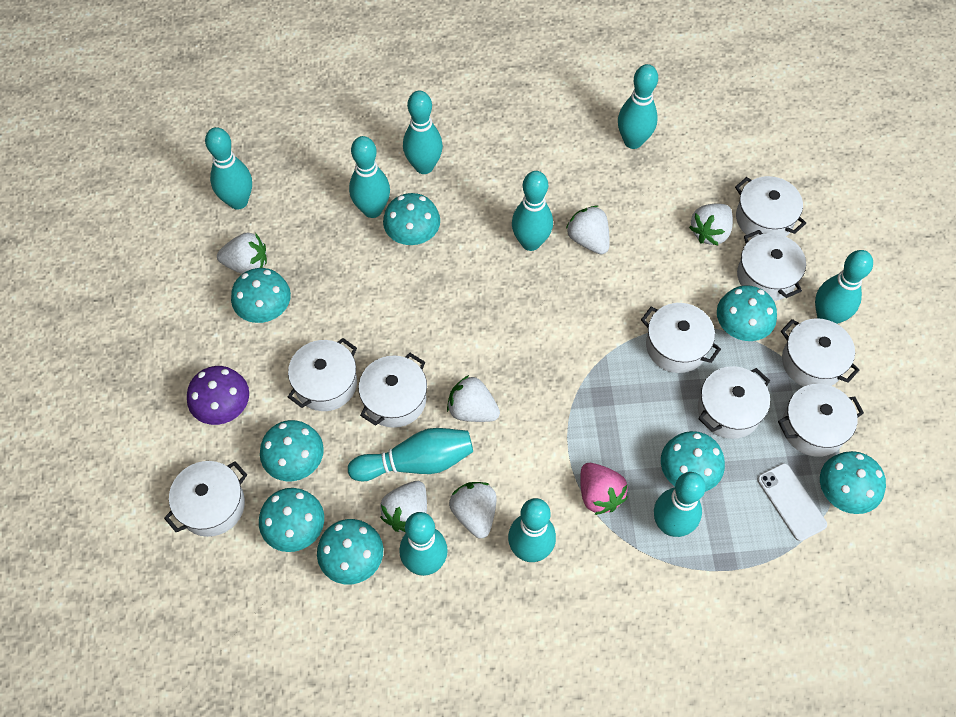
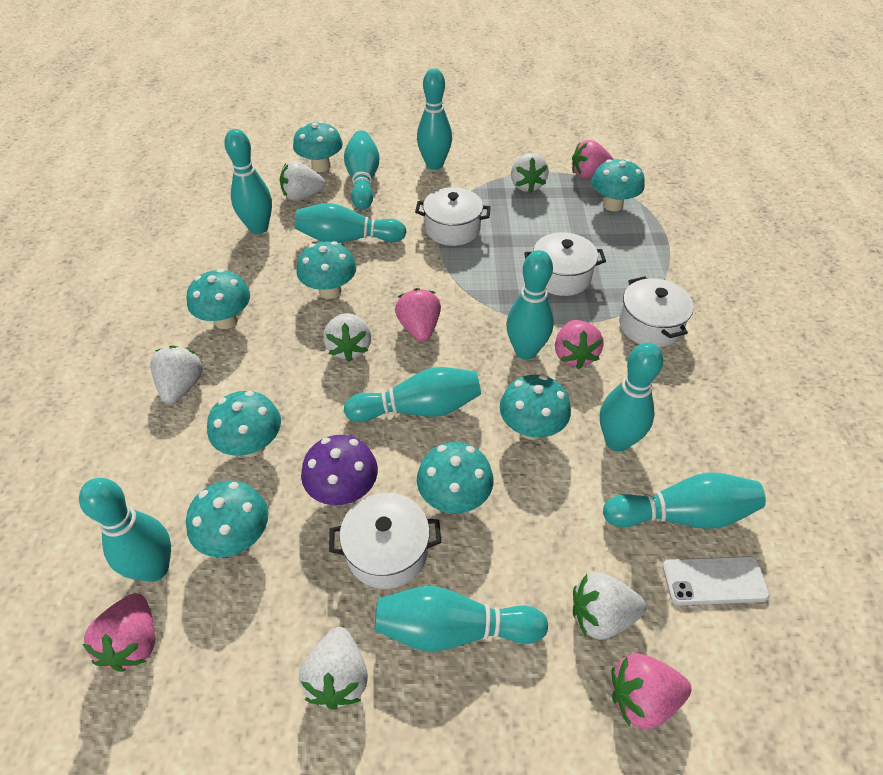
pink strawberry: 1 -> 5
white pot: 9 -> 4

